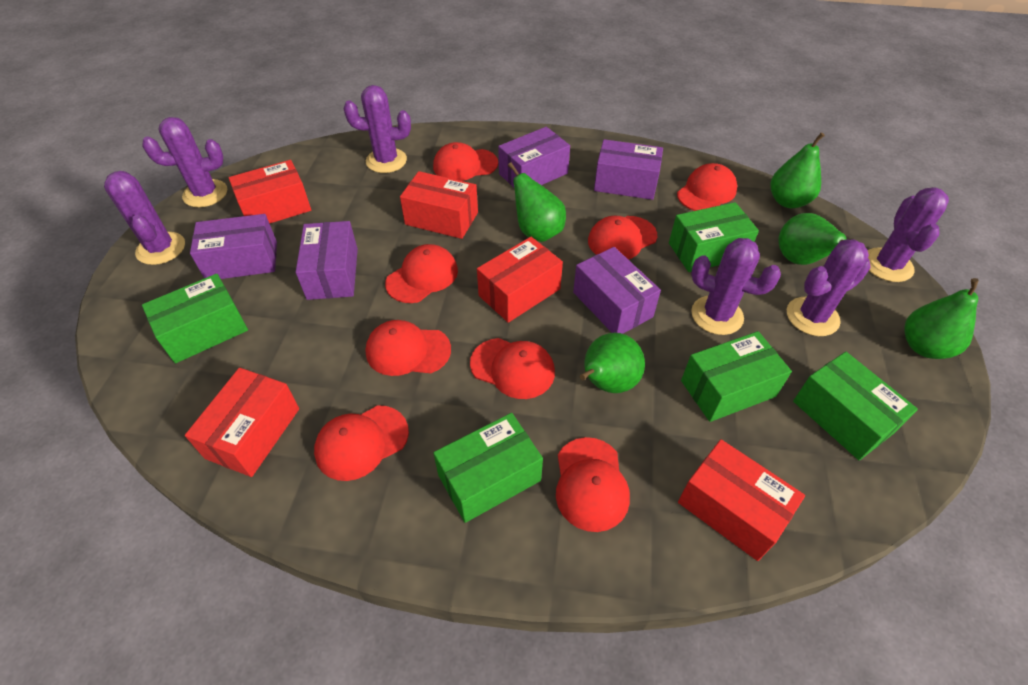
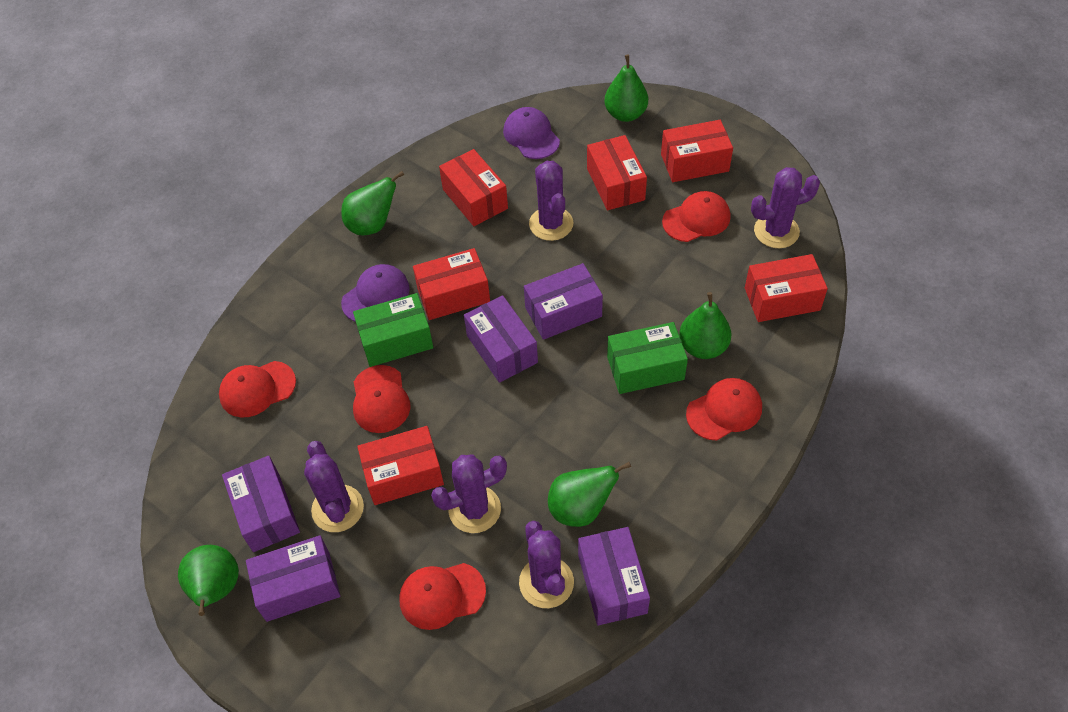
green box: 5 -> 2
purple cactus: 6 -> 5
purple cap: 0 -> 2
red box: 5 -> 6
red cap: 8 -> 5

